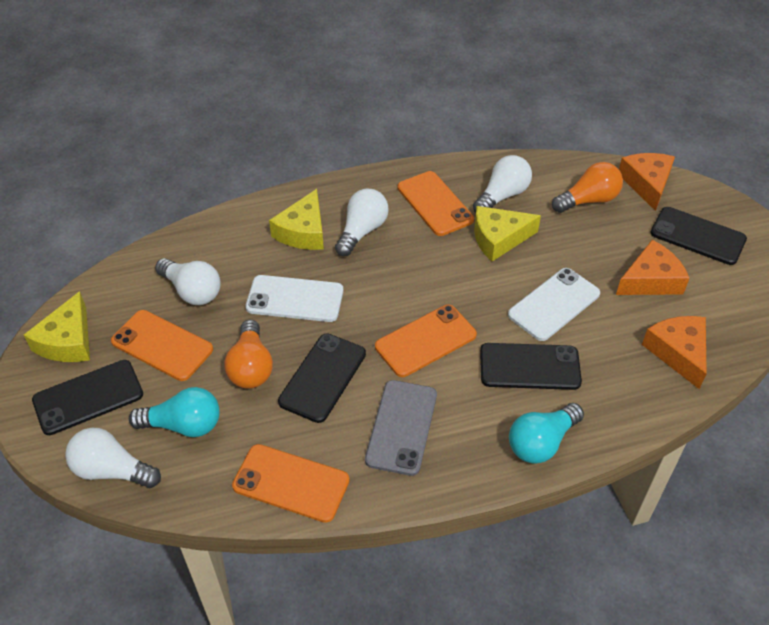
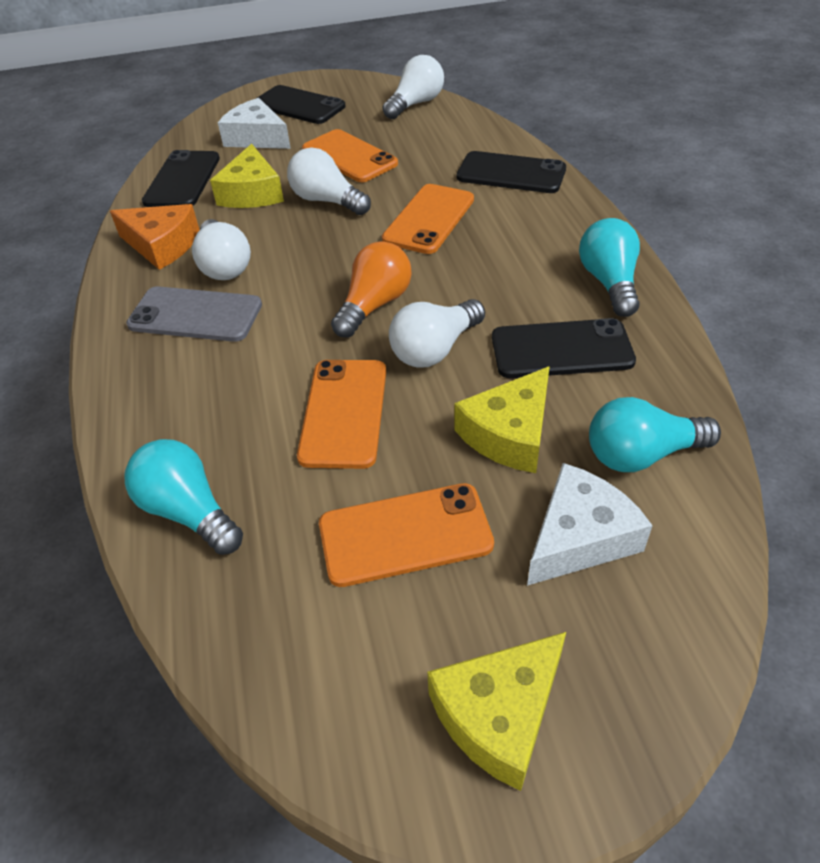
orange cheese: 3 -> 1
orange light bulb: 2 -> 1
turquoise light bulb: 2 -> 3
white cheese: 0 -> 2
white phone: 2 -> 0

